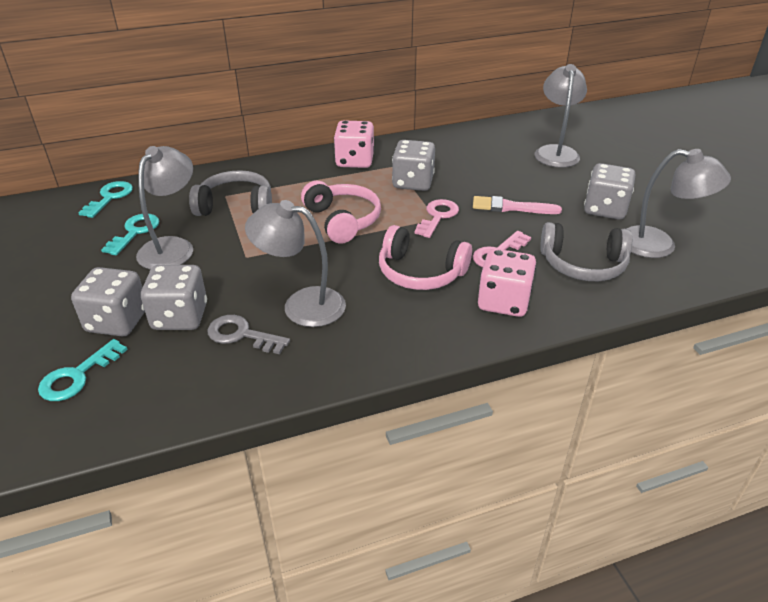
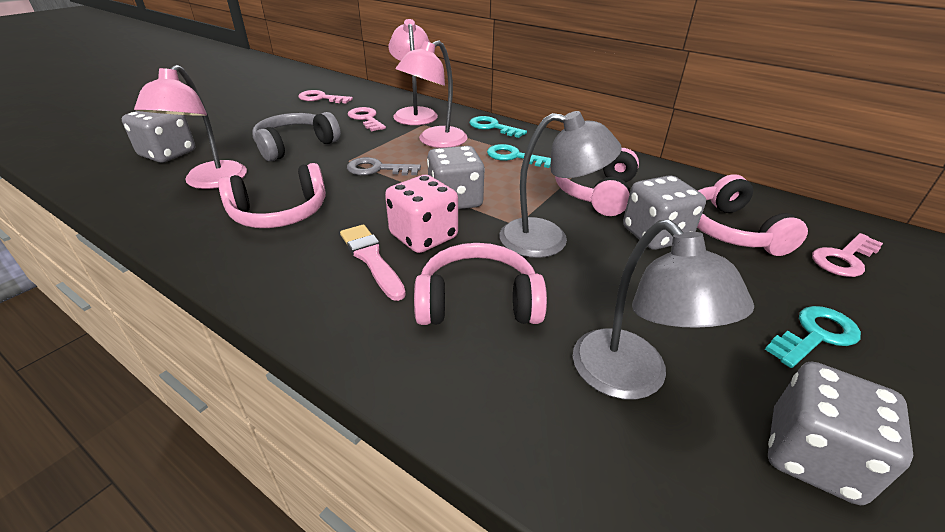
grey headphones: 2 -> 1
grey lamp: 4 -> 2
pink dice: 2 -> 1
pink headphones: 2 -> 4
pink key: 2 -> 3
pink lamp: 0 -> 3

